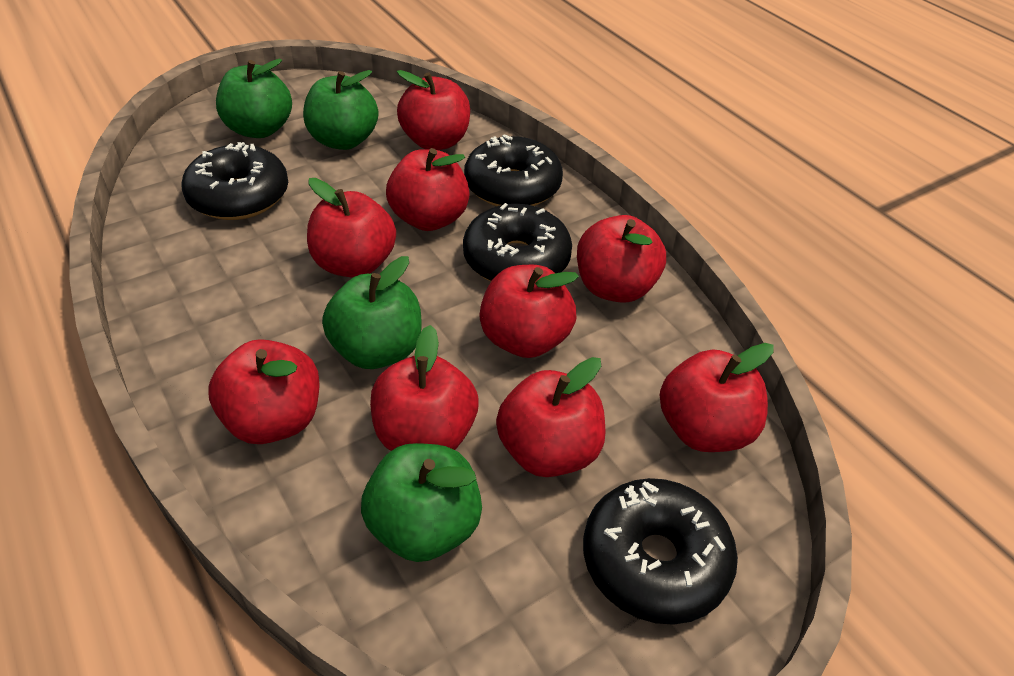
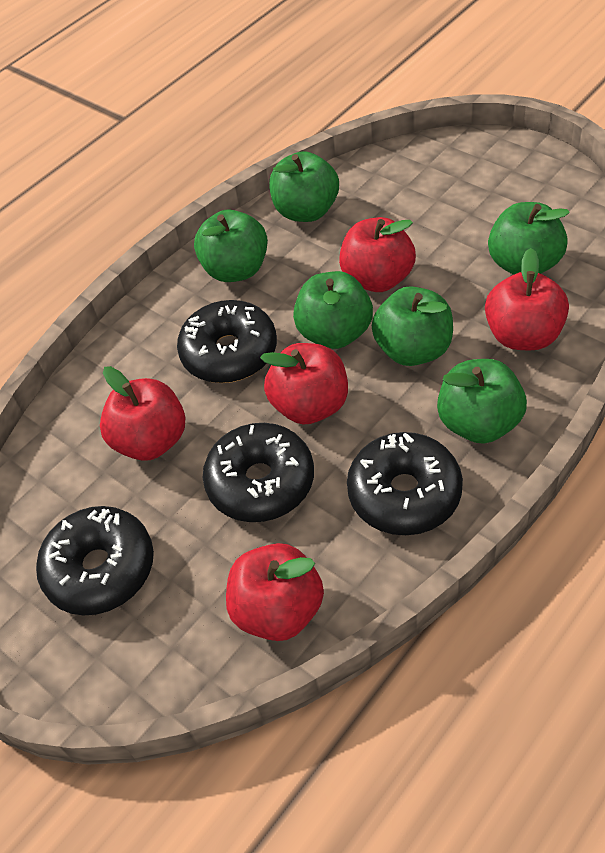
green apple: 4 -> 6
red apple: 9 -> 5

